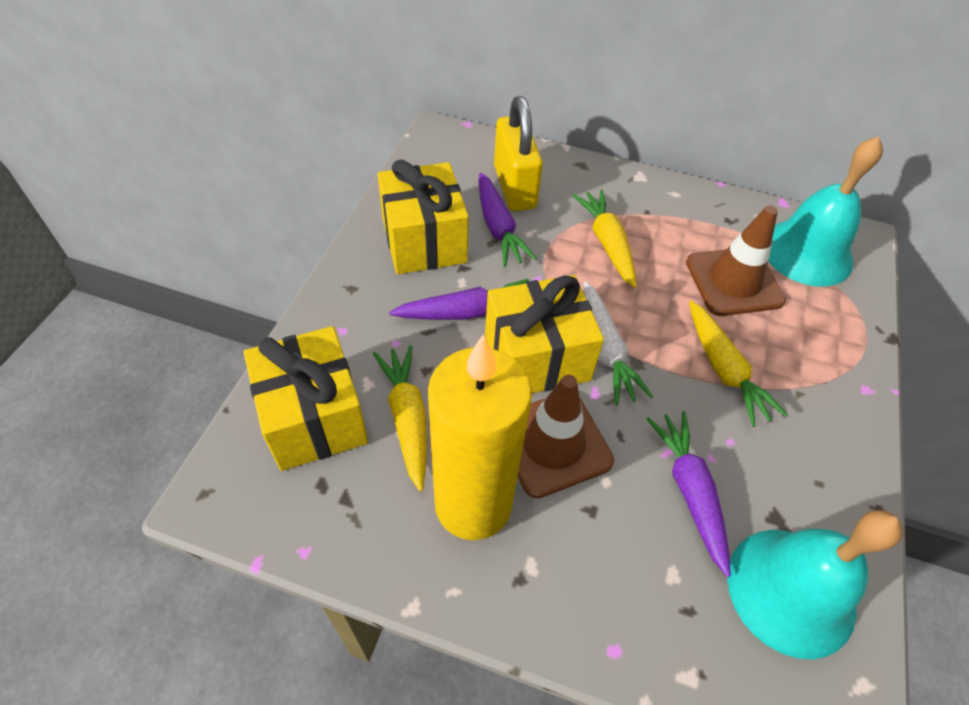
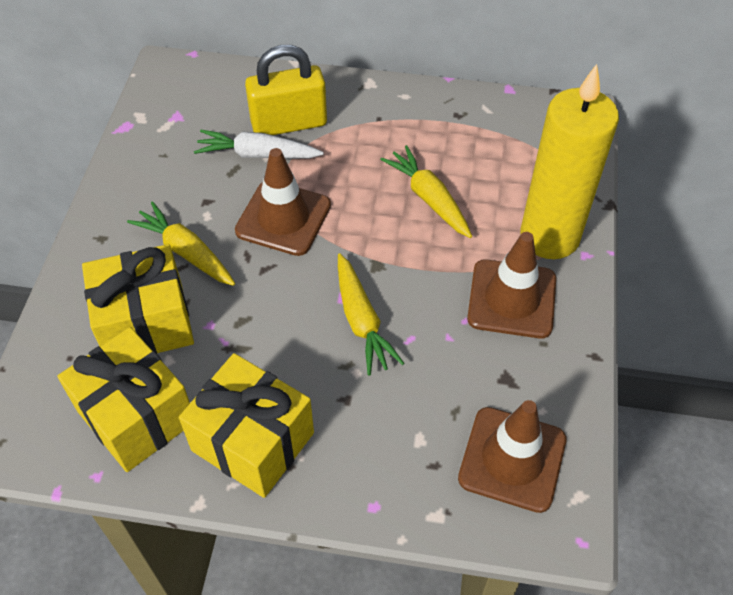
brown traffic cone: 2 -> 3
purple carrot: 3 -> 0
turquoise bell: 2 -> 0

